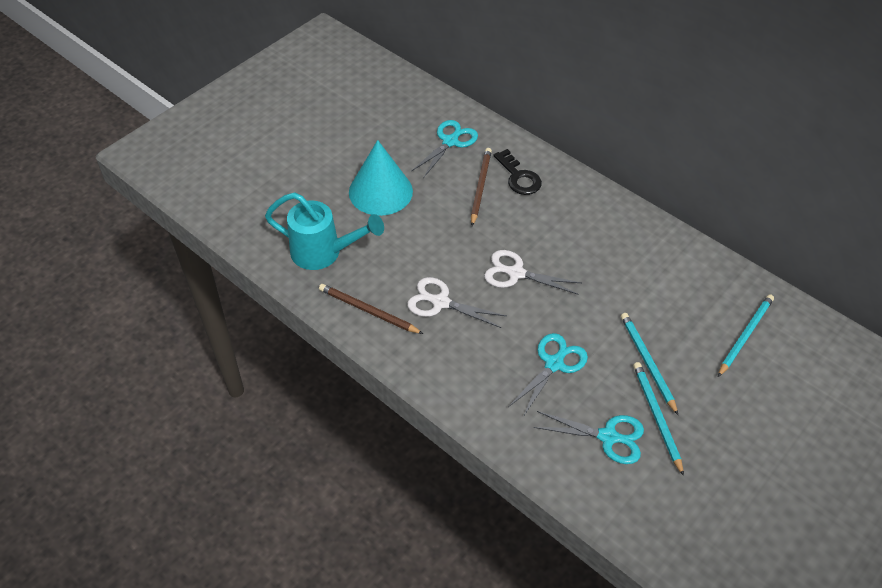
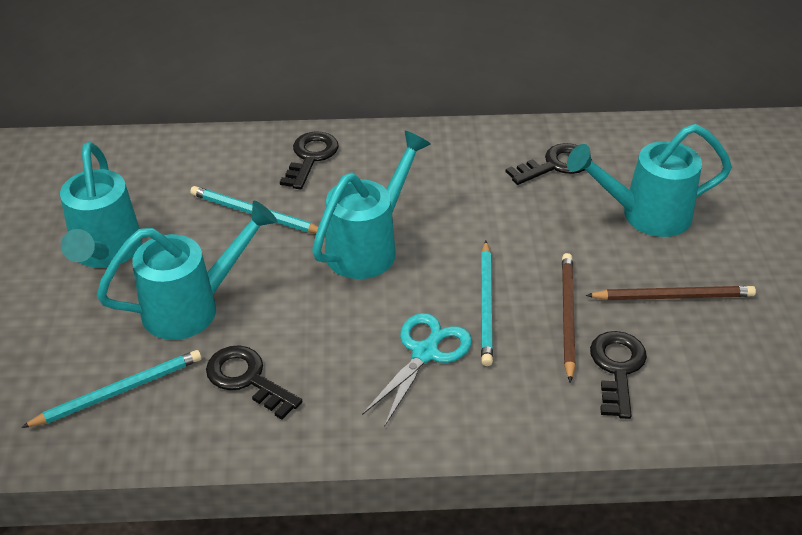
black key: 1 -> 4
turquoise cone: 1 -> 0
turquoise scissors: 3 -> 1
turquoise watering can: 1 -> 4
white scissors: 2 -> 0

